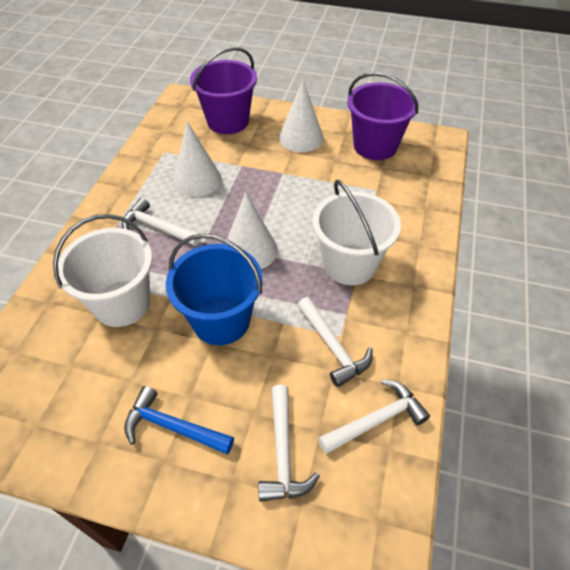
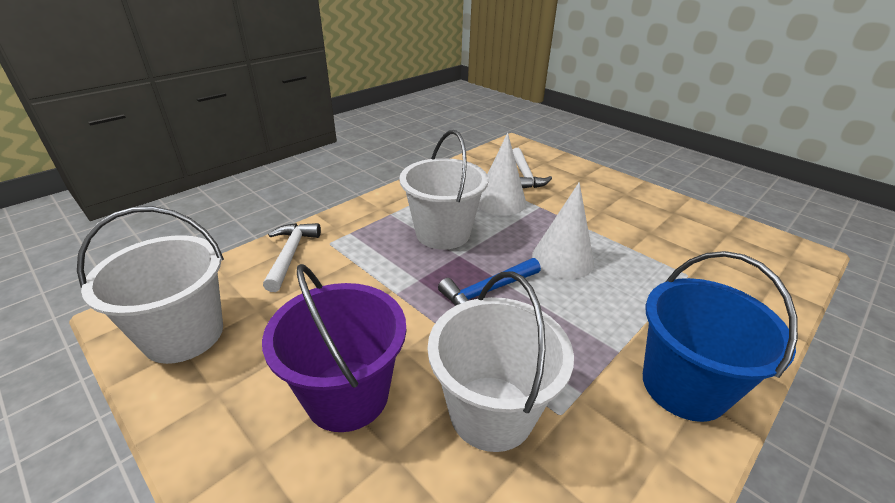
purple bucket: 2 -> 1
white bucket: 2 -> 3
white cone: 3 -> 2
white hammer: 4 -> 2

